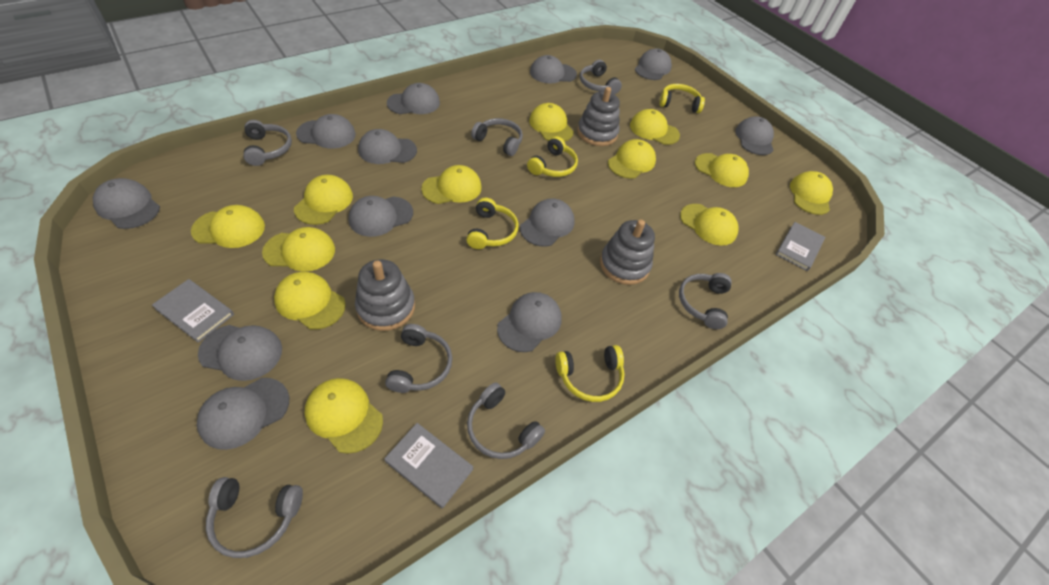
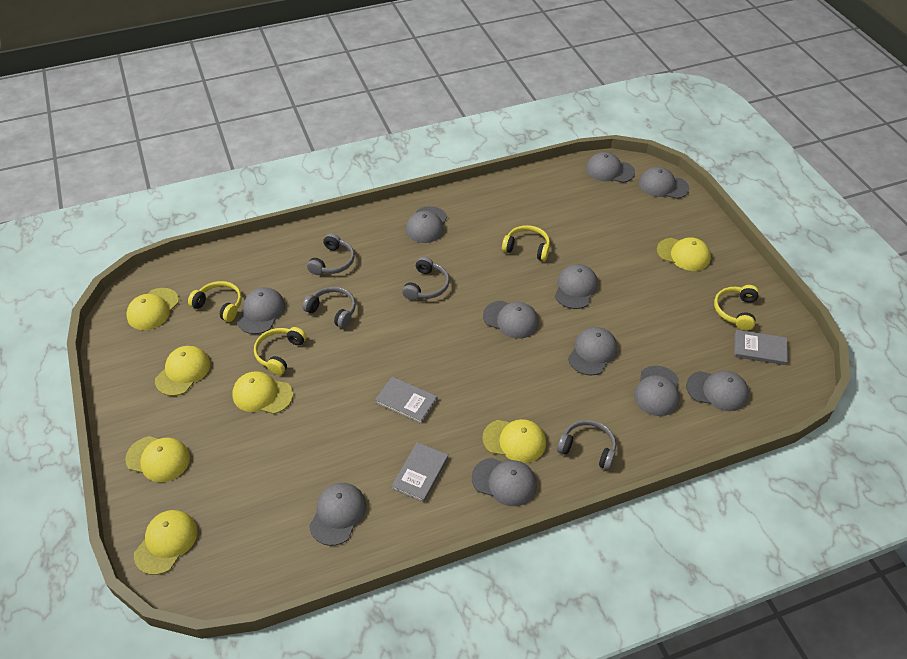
grey cap: 12 -> 11
grey headphones: 7 -> 4
grey stacking toy: 3 -> 0
yellow cap: 12 -> 7

